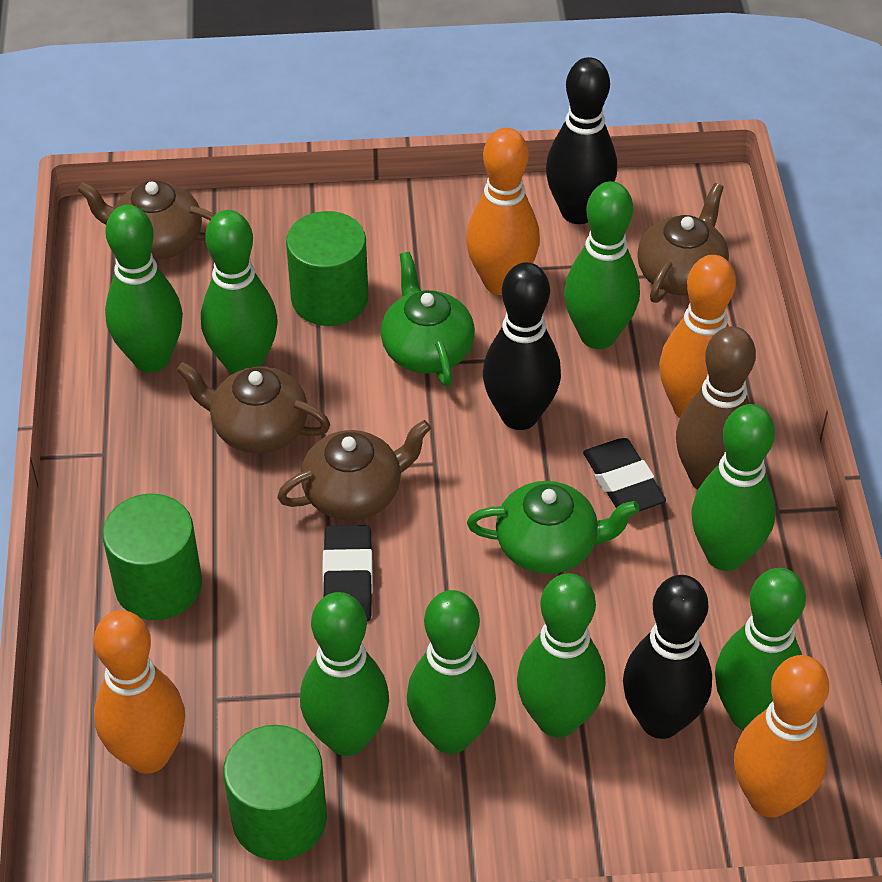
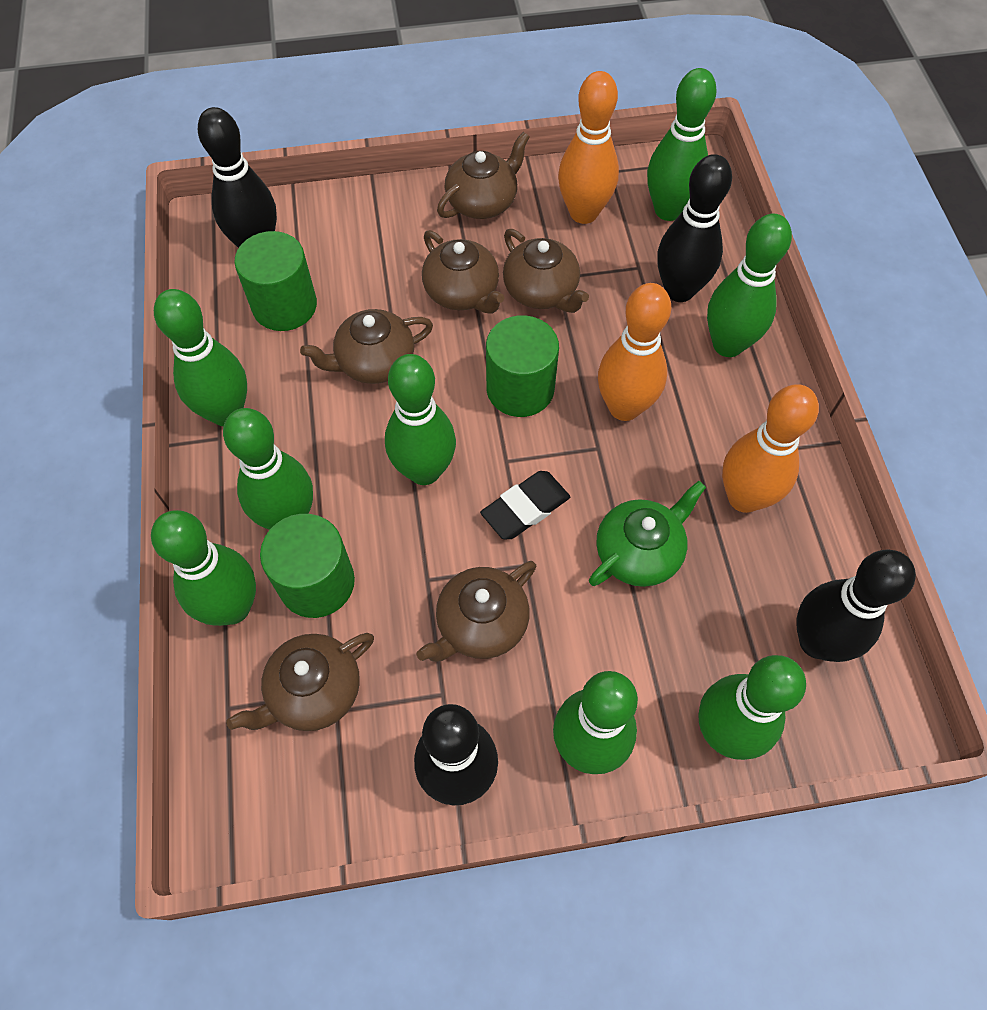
black bowling pin: 3 -> 4
black eraser: 2 -> 1
brown bowling pin: 1 -> 0
brown teapot: 4 -> 6
green teapot: 2 -> 1
orange bowling pin: 4 -> 3

